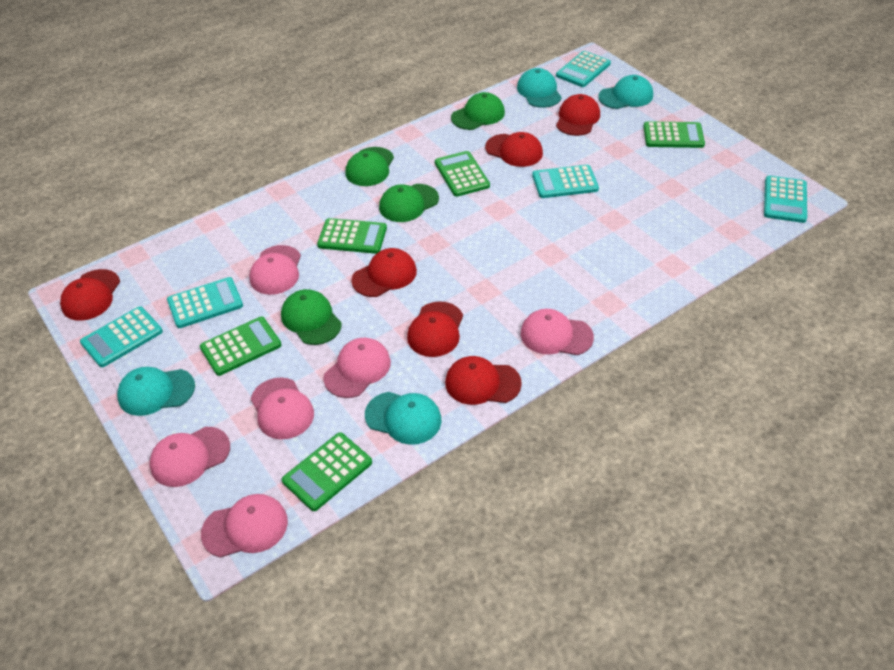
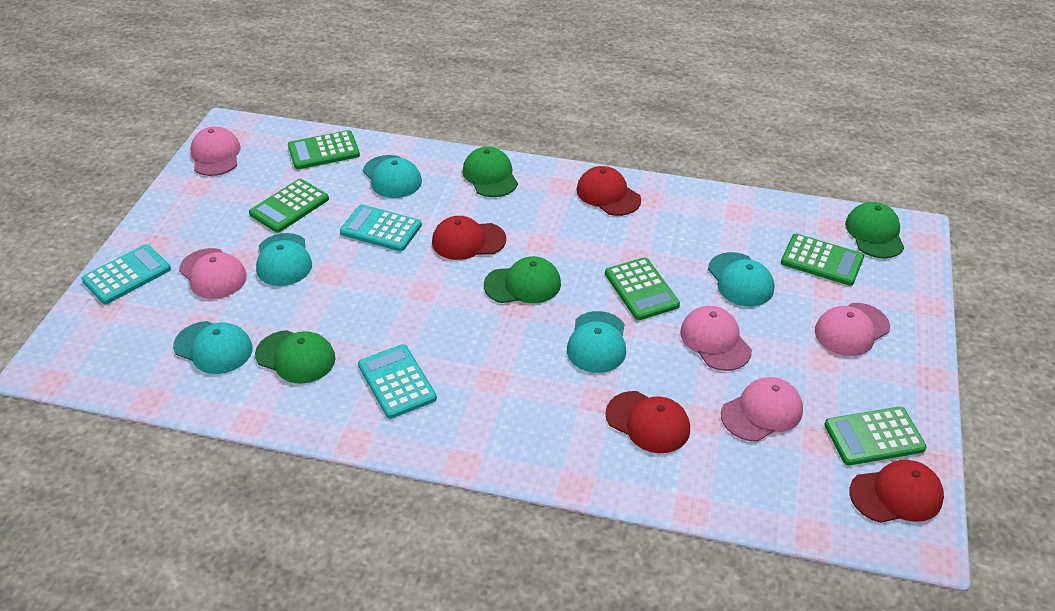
pink cap: 6 -> 5
red cap: 6 -> 4
turquoise calculator: 5 -> 3
turquoise cap: 4 -> 5

